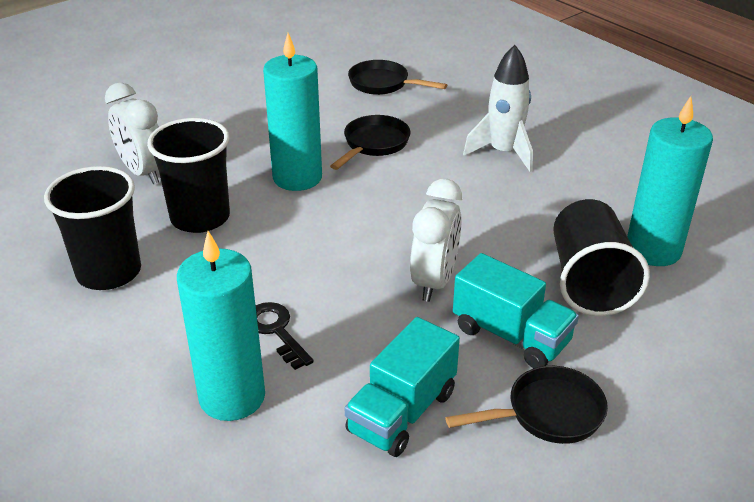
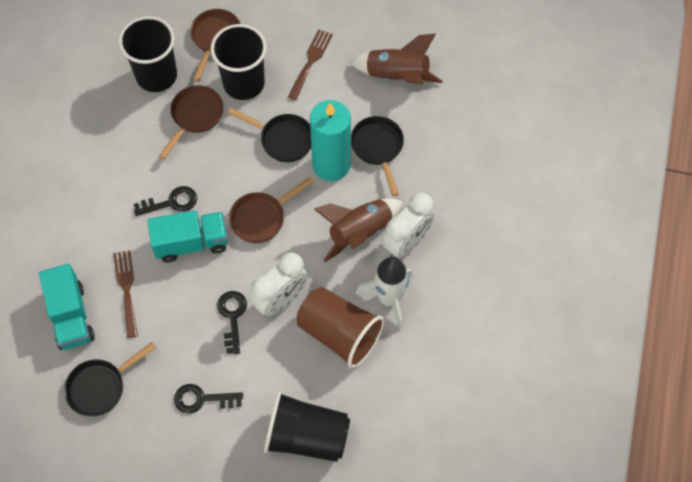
black key: 1 -> 3
brown cup: 0 -> 1
brown fork: 0 -> 2
brown pan: 0 -> 3
brown rocket: 0 -> 2
turquoise candle: 3 -> 1

